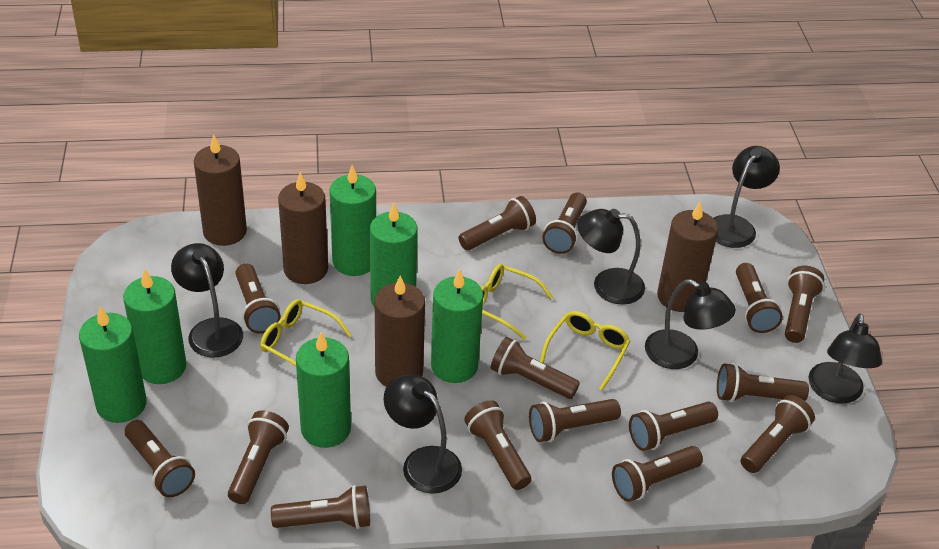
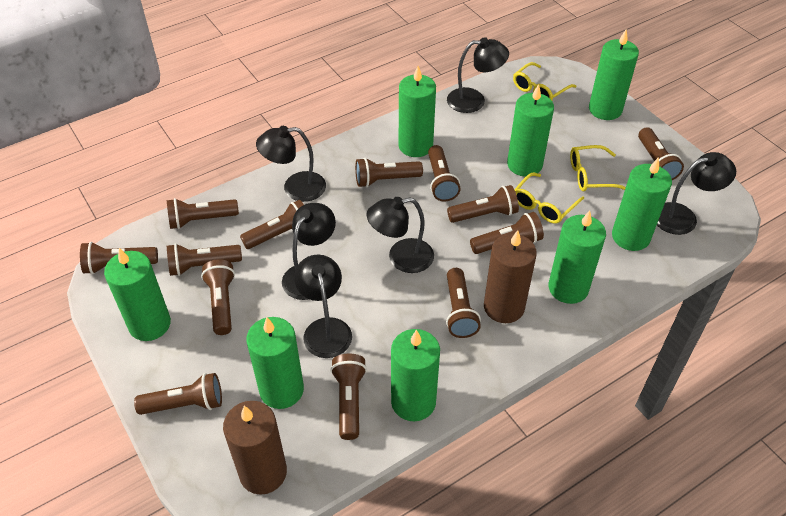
brown candle: 4 -> 2
brown flashlight: 15 -> 13
green candle: 6 -> 8

